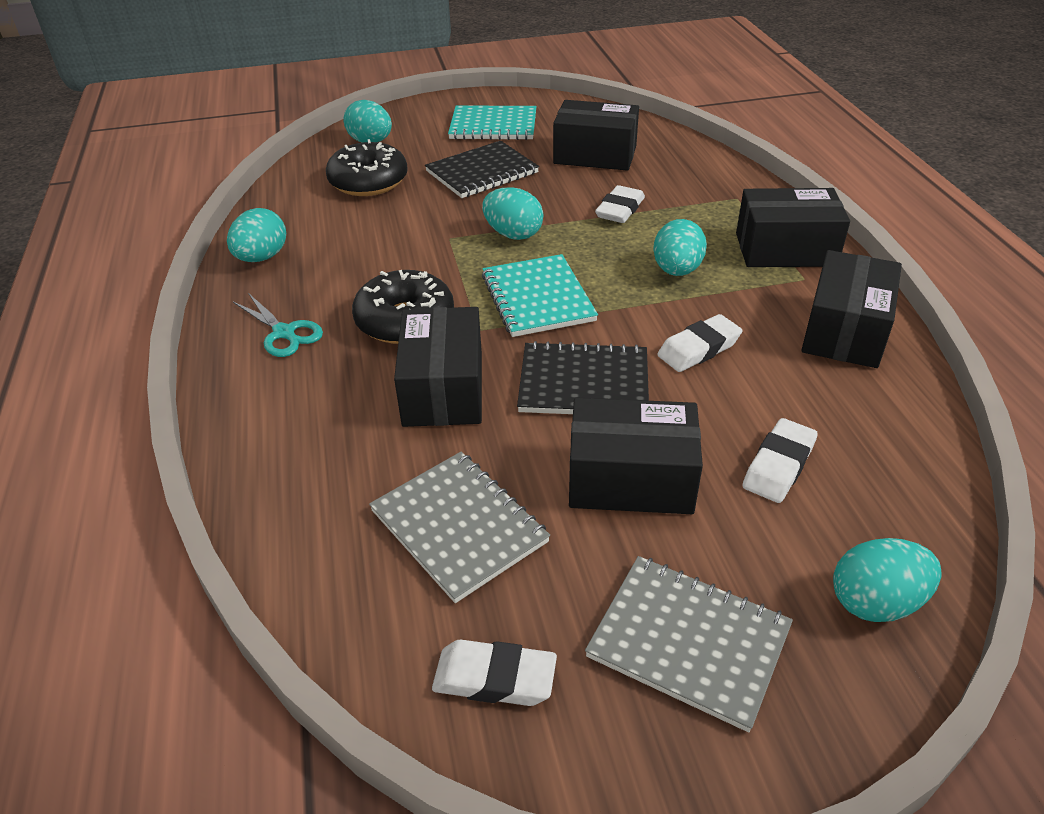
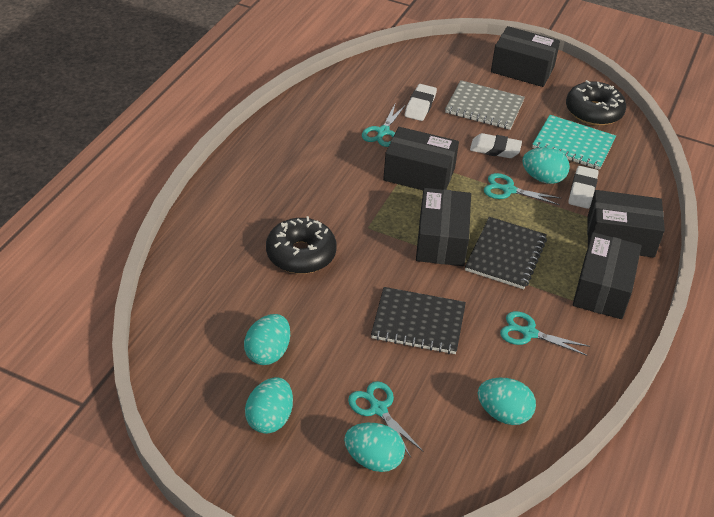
grey notebook: 2 -> 1
turquoise notebook: 2 -> 1
turquoise scissors: 1 -> 4
white eraser: 4 -> 3

